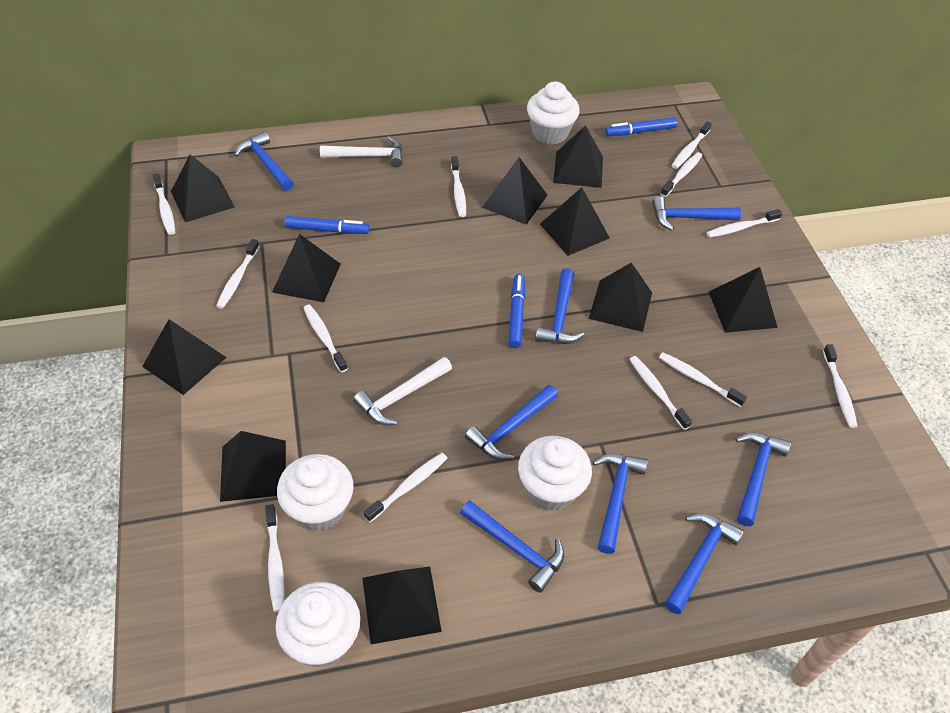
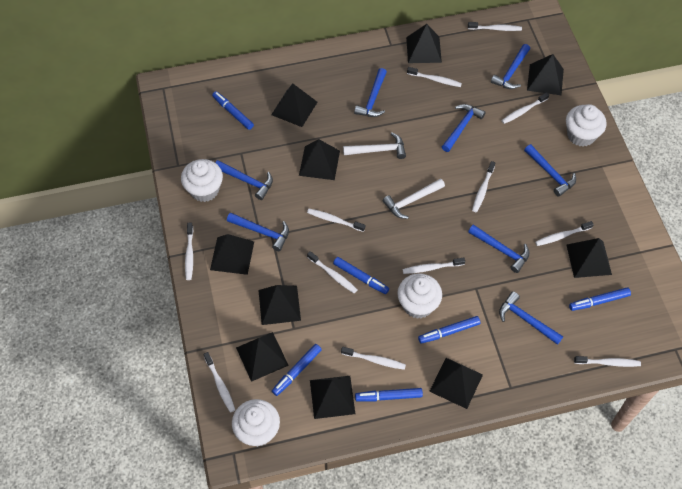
blue marker: 3 -> 6

